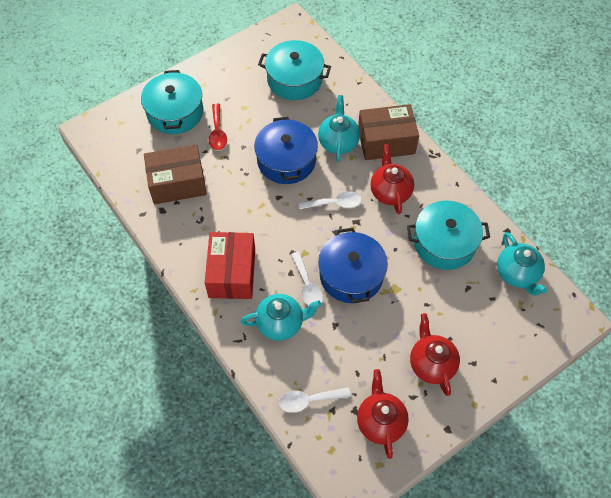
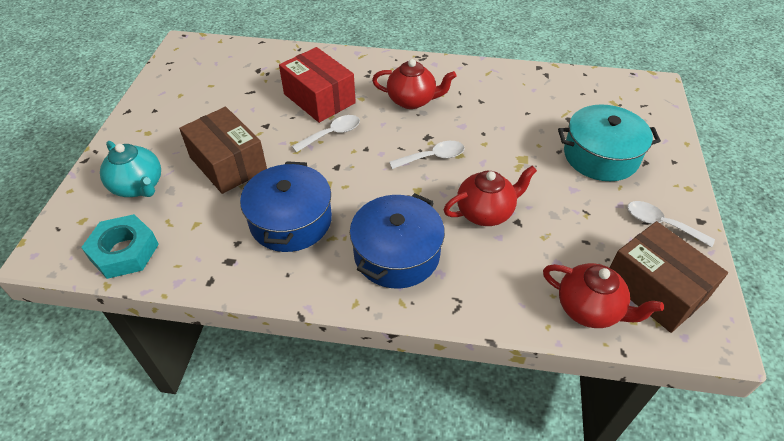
red spoon: 1 -> 0
turquoise nut: 0 -> 1
turquoise pot: 3 -> 1
turquoise teapot: 3 -> 1

